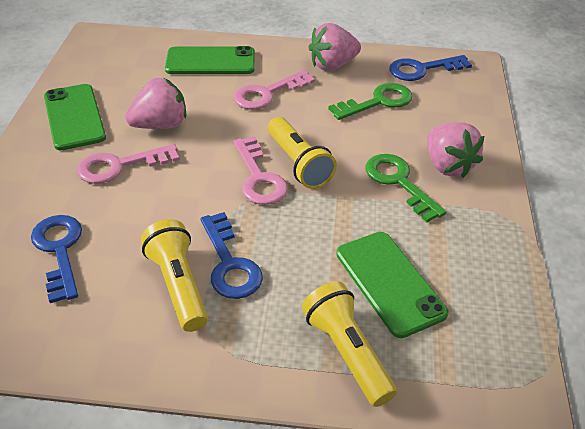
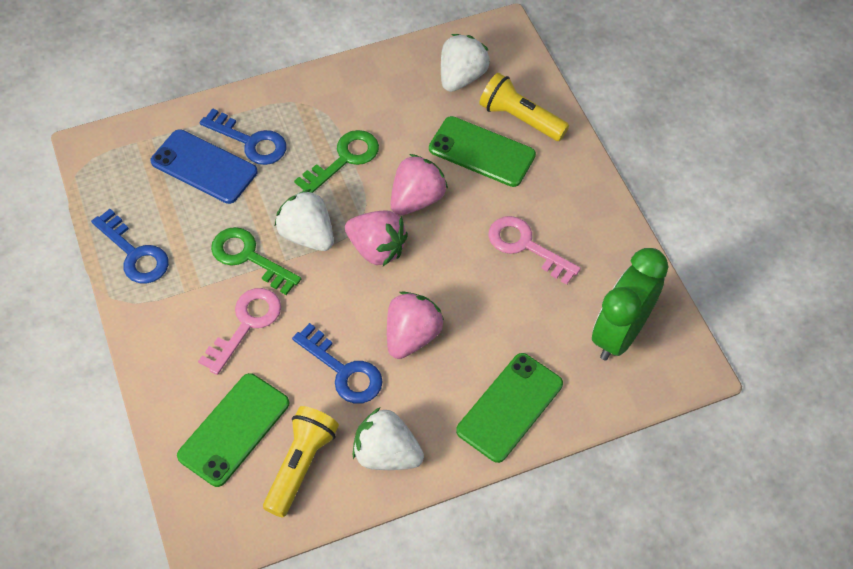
blue phone: 0 -> 1
green clock: 0 -> 1
pink key: 3 -> 2
white strawberry: 0 -> 3
yellow flashlight: 3 -> 2

